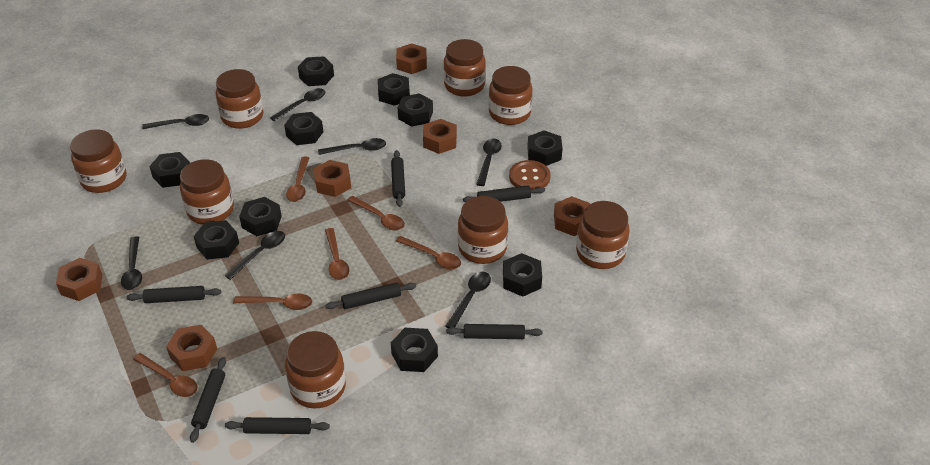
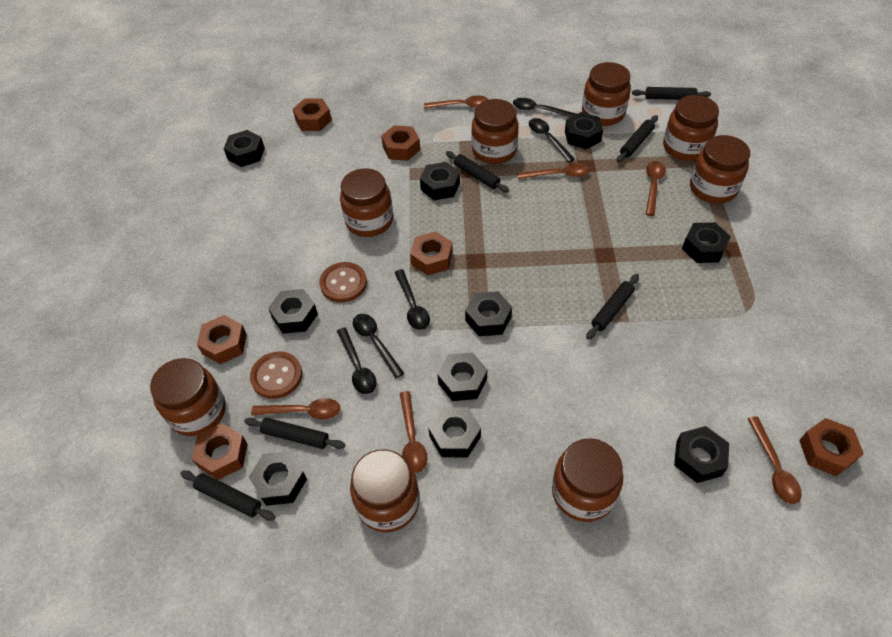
black rolling pin: 7 -> 6
black spoon: 7 -> 5
brown button: 1 -> 2

